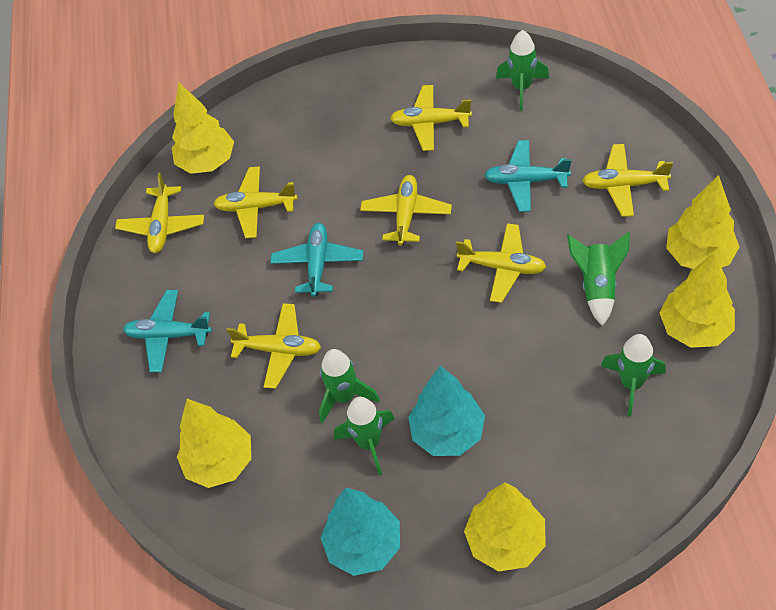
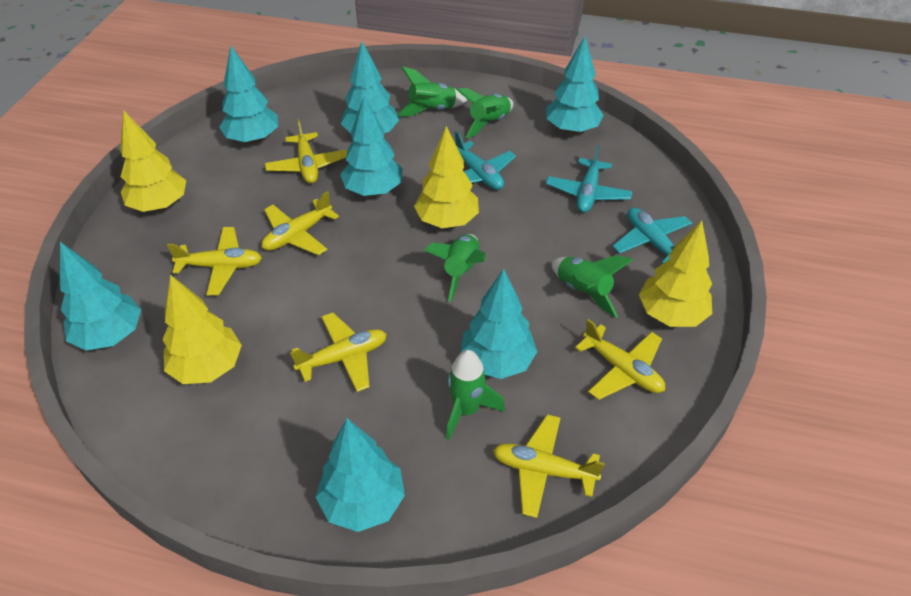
turquoise tree: 2 -> 7
yellow plane: 7 -> 6
yellow tree: 5 -> 4

